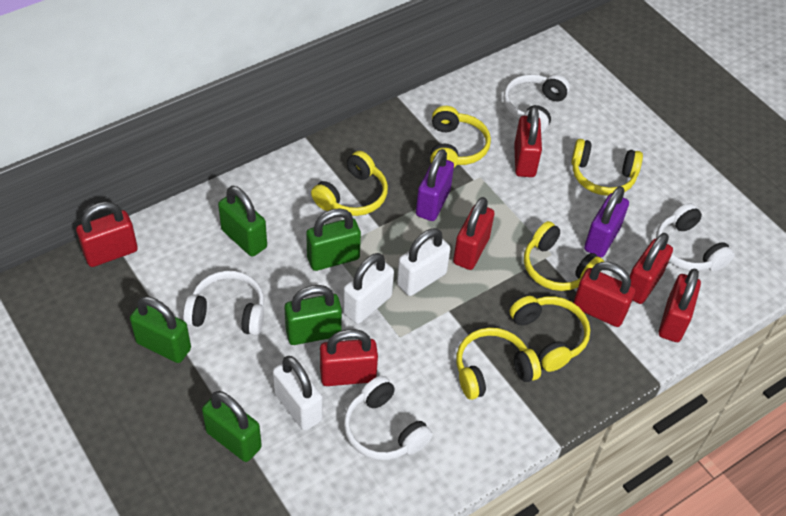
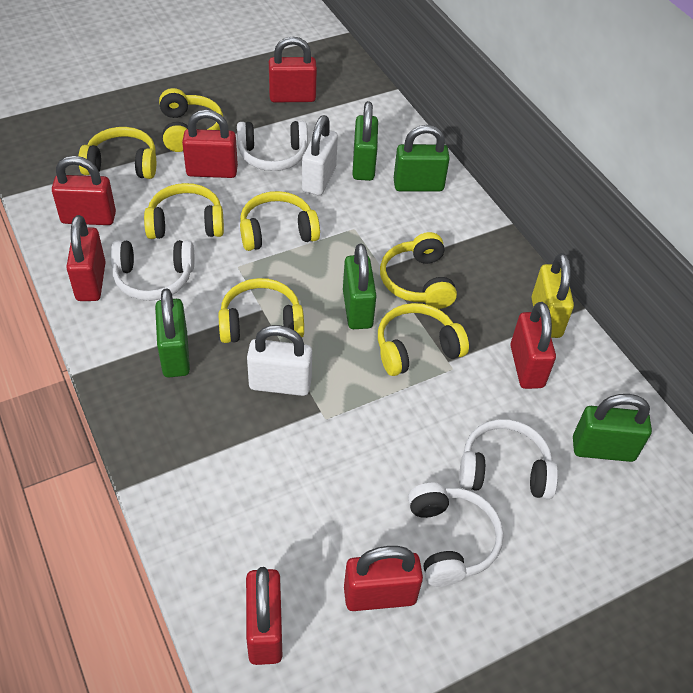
purple padlock: 2 -> 0
white padlock: 3 -> 2
yellow headphones: 6 -> 7
yellow padlock: 0 -> 1

